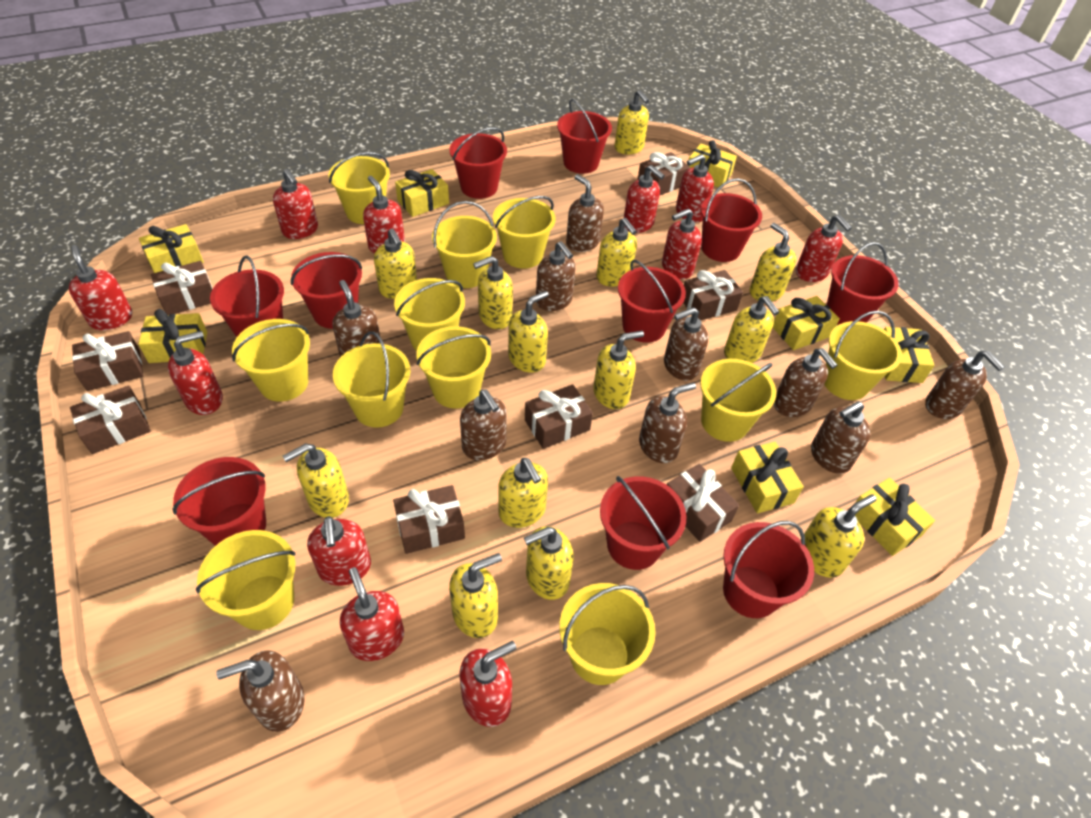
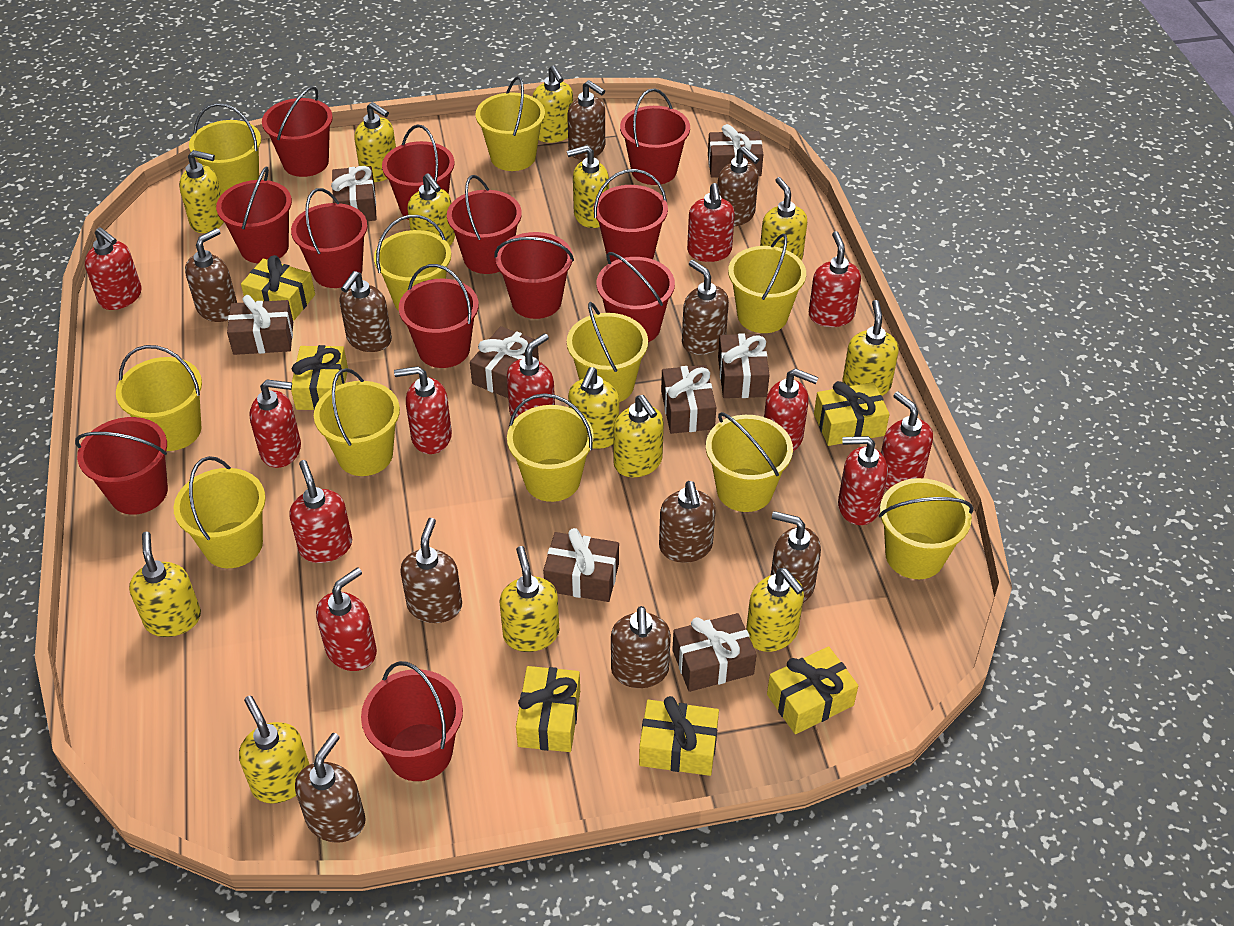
red bucket: 10 -> 12
yellow gift: 8 -> 6

